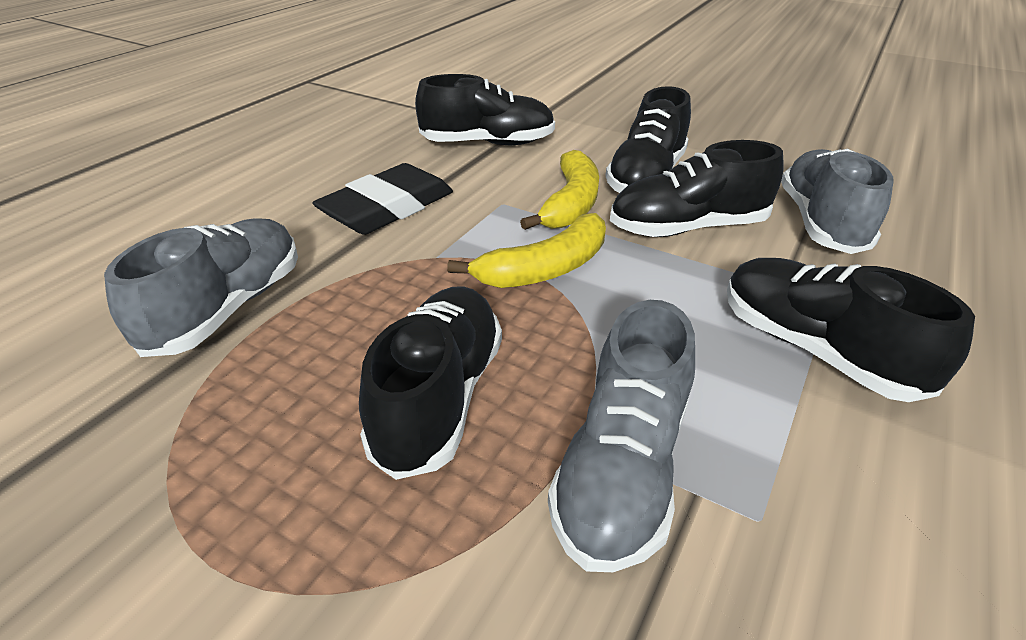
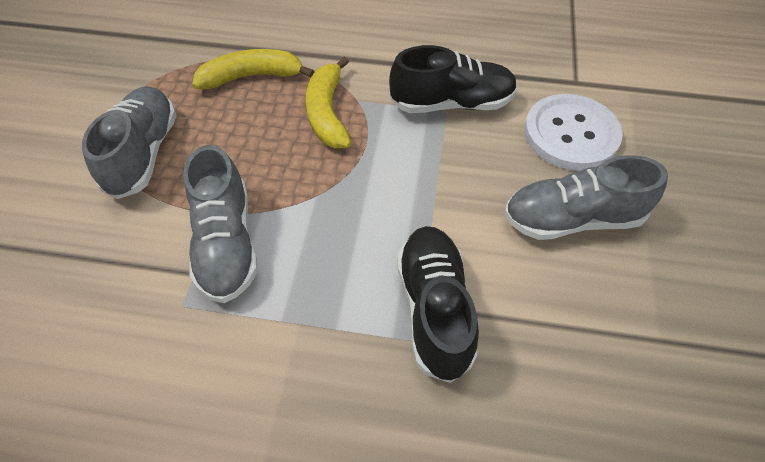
black eraser: 1 -> 0
black shoe: 5 -> 2
white button: 0 -> 1

